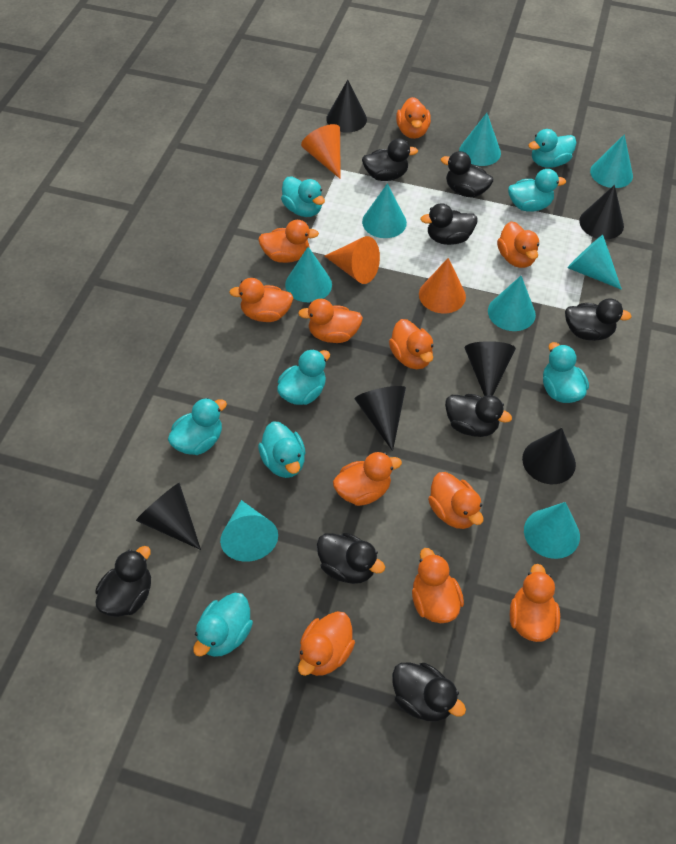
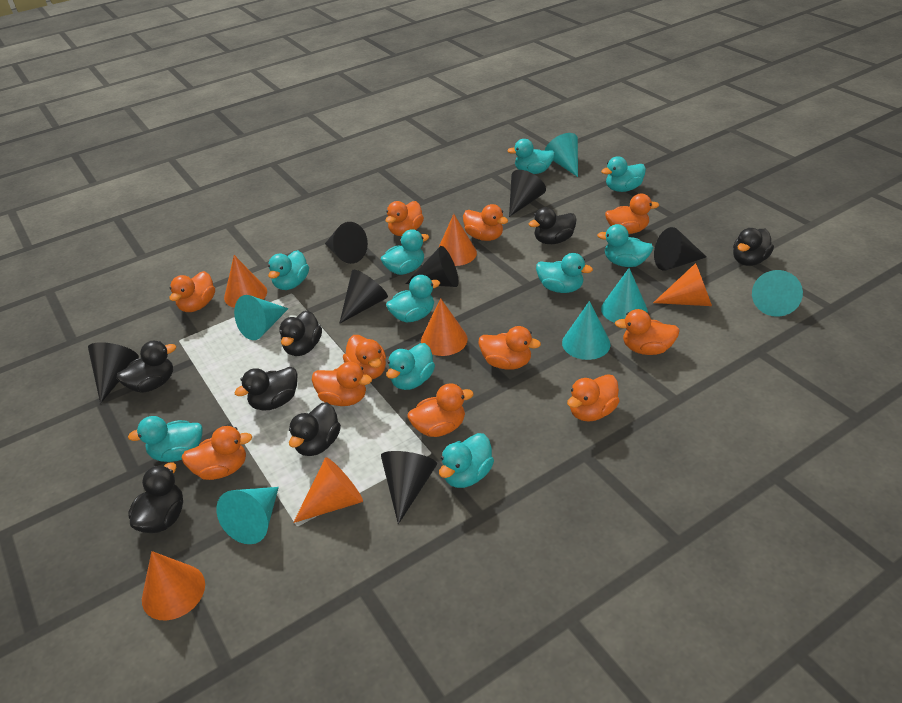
black cone: 6 -> 7
black duck: 8 -> 7
orange cone: 3 -> 6
turquoise cone: 8 -> 6
turquoise duck: 8 -> 10

